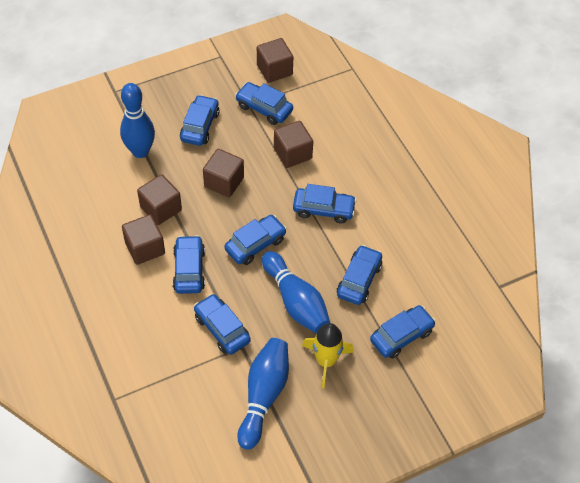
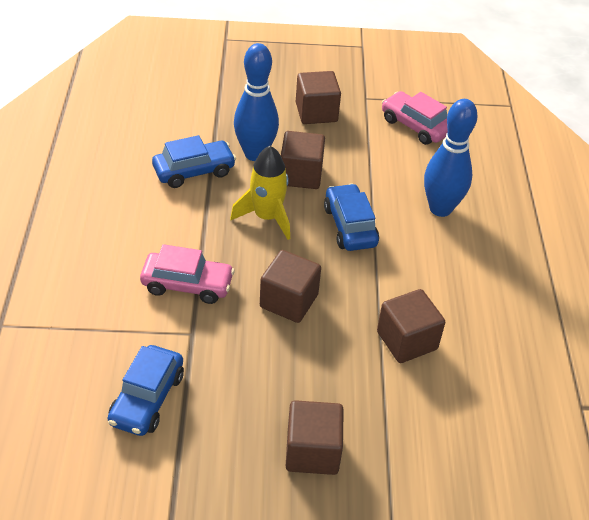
blue bowling pin: 3 -> 2
blue car: 8 -> 3
pink car: 0 -> 2

